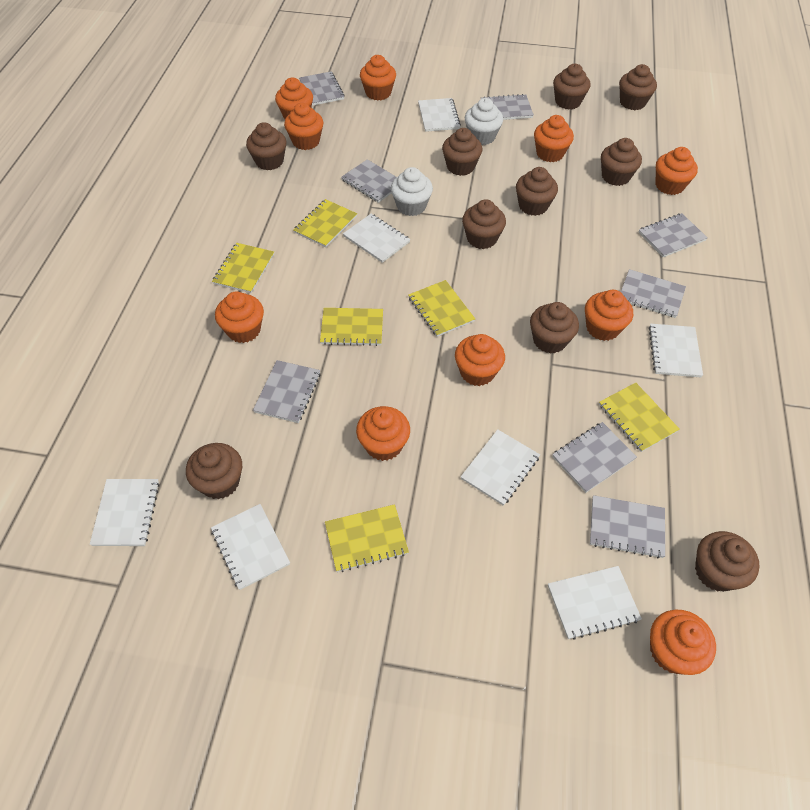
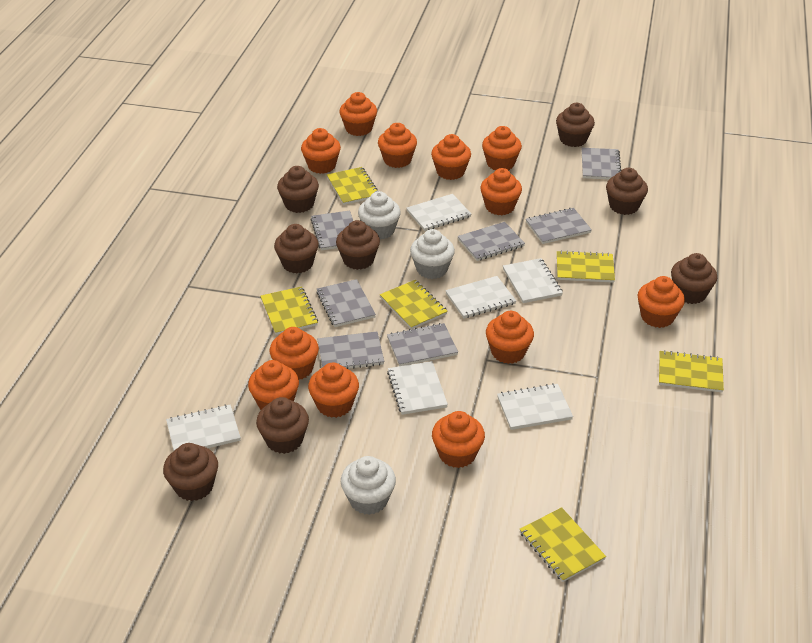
brown cupcake: 10 -> 8
grey notebook: 8 -> 7
orange cupcake: 10 -> 12
white cupcake: 2 -> 3
white notebook: 7 -> 6

